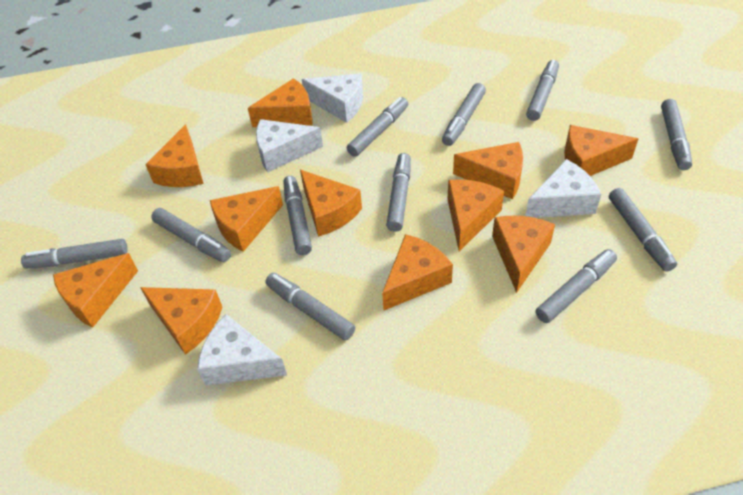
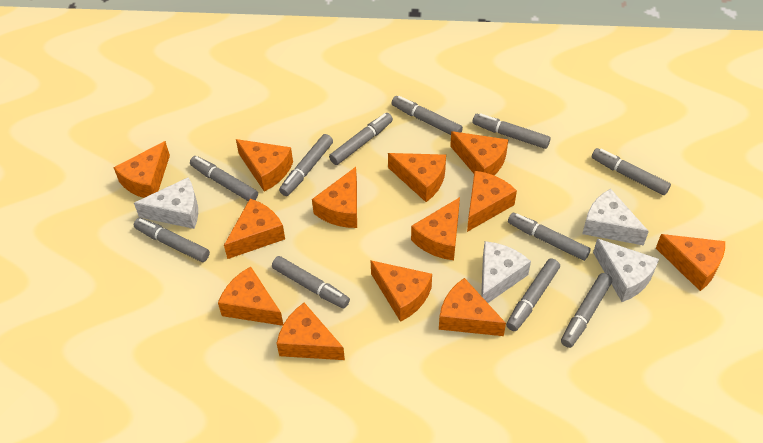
orange cheese: 11 -> 13

